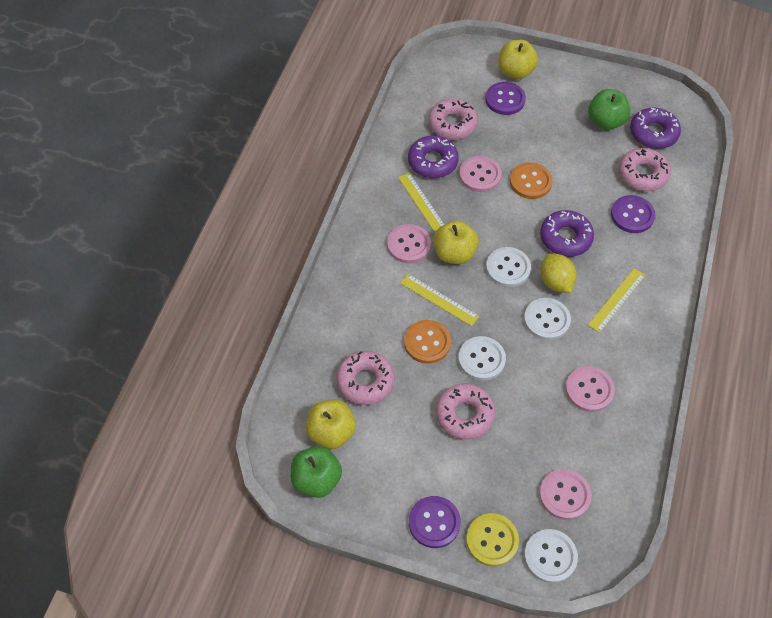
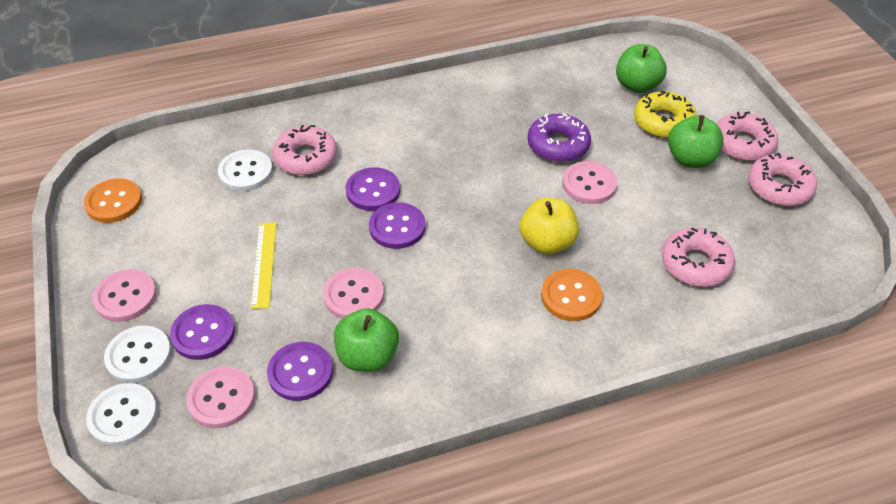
green apple: 2 -> 3
purple button: 3 -> 4
purple donut: 3 -> 1
white button: 4 -> 3
yellow apple: 3 -> 1
yellow button: 1 -> 0
yellow donut: 0 -> 1
yellow lemon: 1 -> 0
yellow ruler: 3 -> 1

